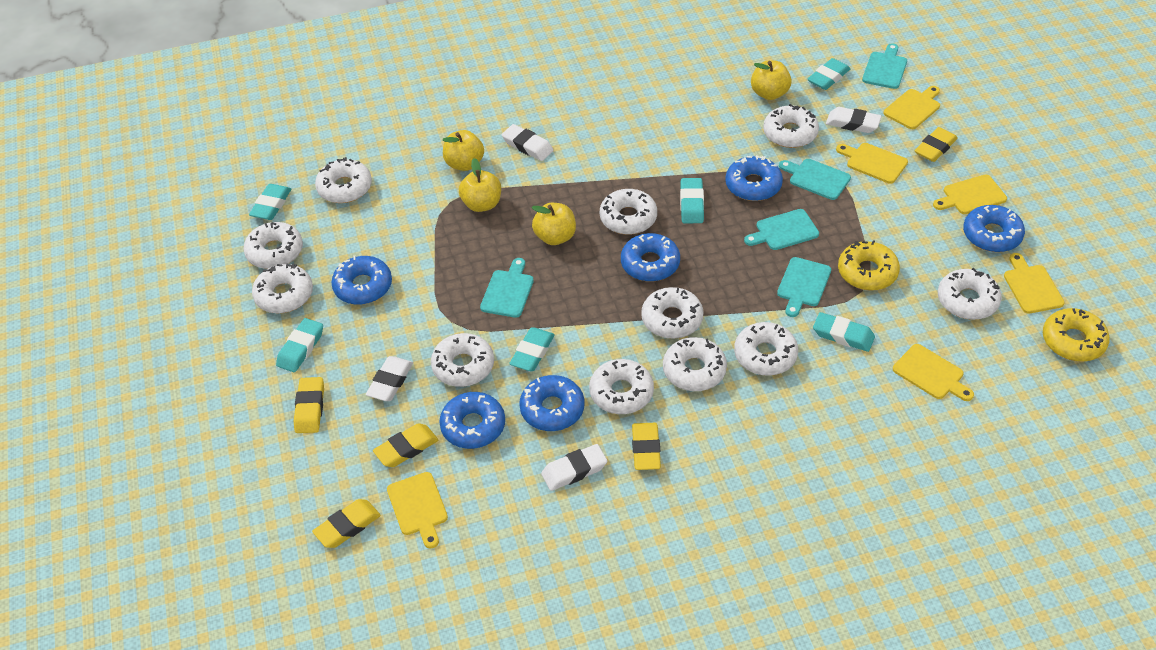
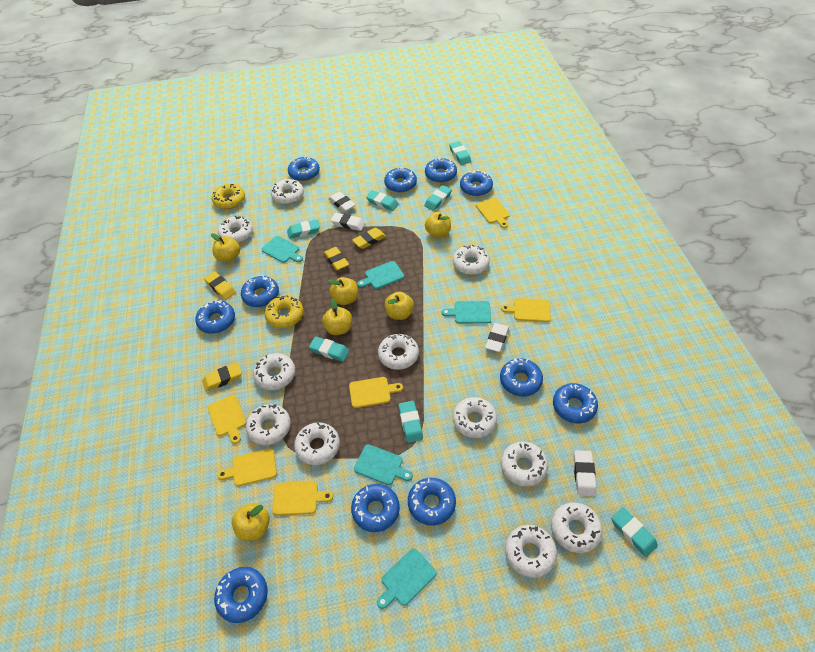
blue donut: 6 -> 11
turquoise eraser: 6 -> 7
yellow apple: 4 -> 6
yellow eraser: 5 -> 4

